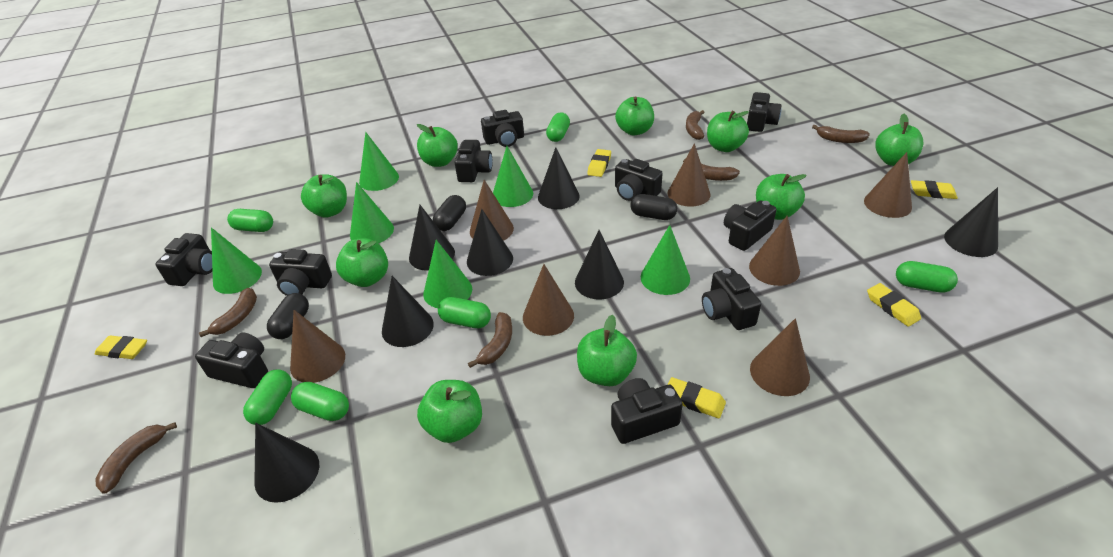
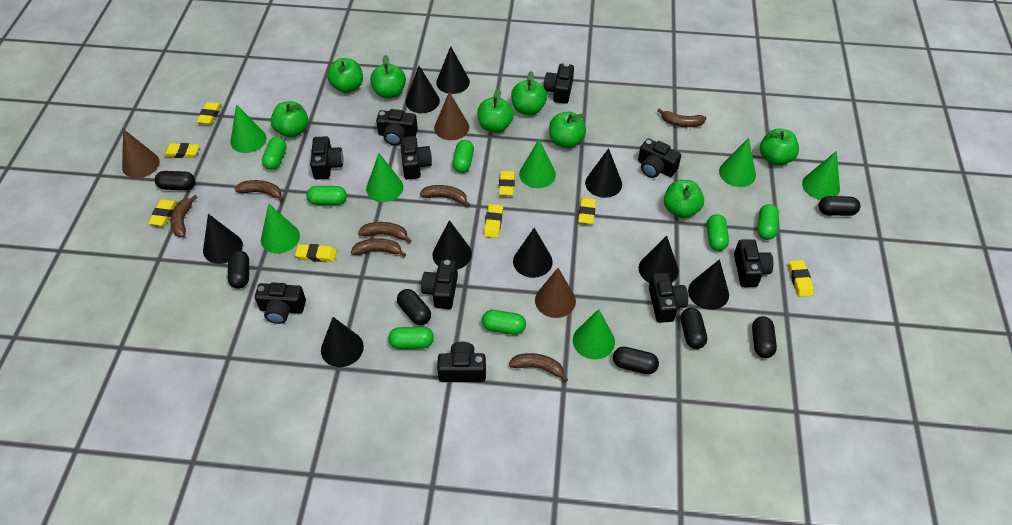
black capsule: 3 -> 7
black cone: 7 -> 9
brown banana: 6 -> 7
brown cone: 7 -> 3
green apple: 9 -> 8
green capsule: 6 -> 7
green cone: 6 -> 7
yellow eraser: 5 -> 8

